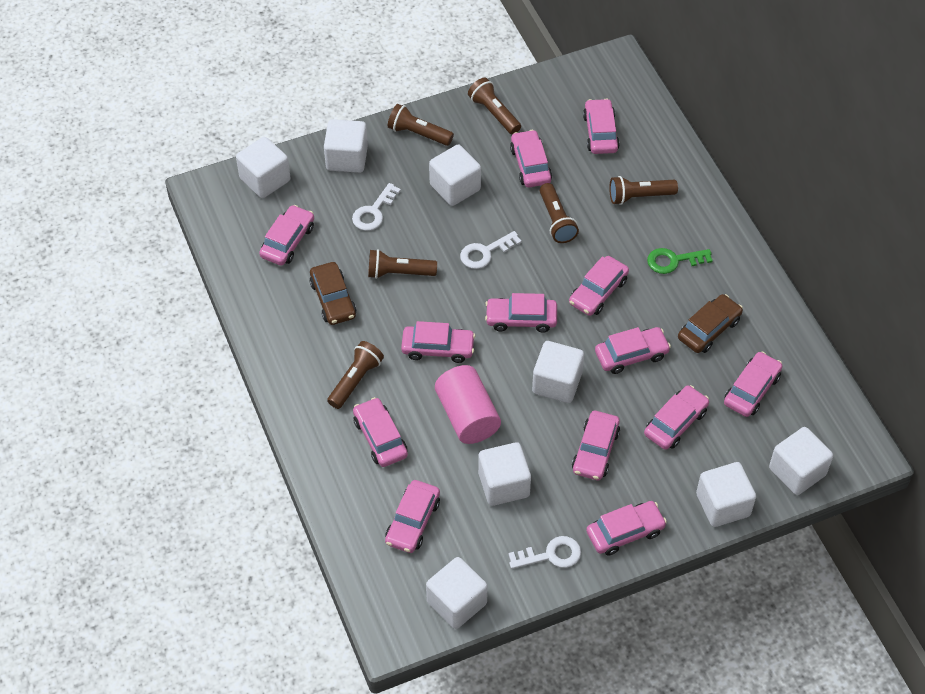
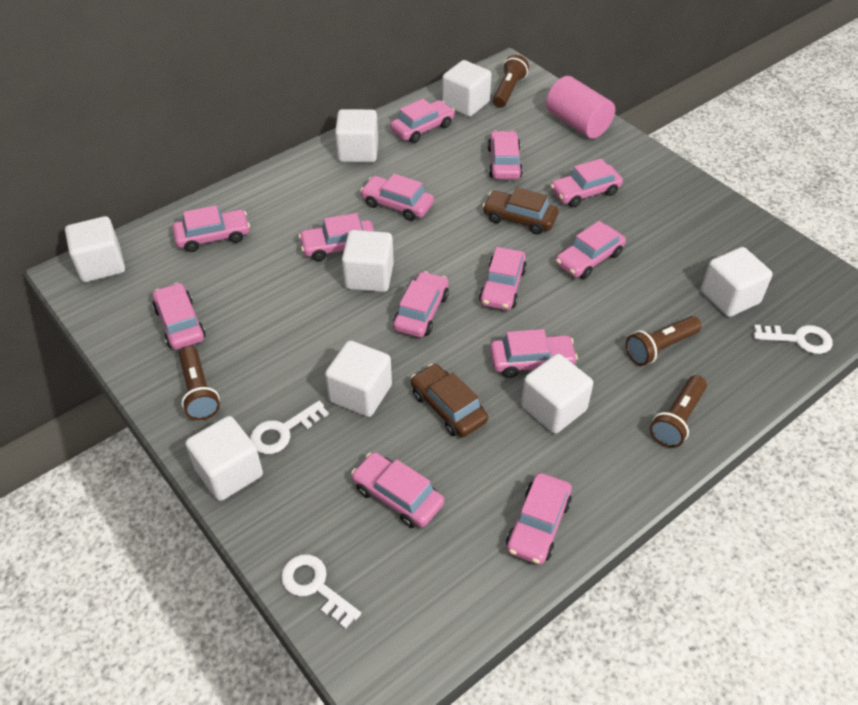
brown flashlight: 6 -> 4
green key: 1 -> 0

